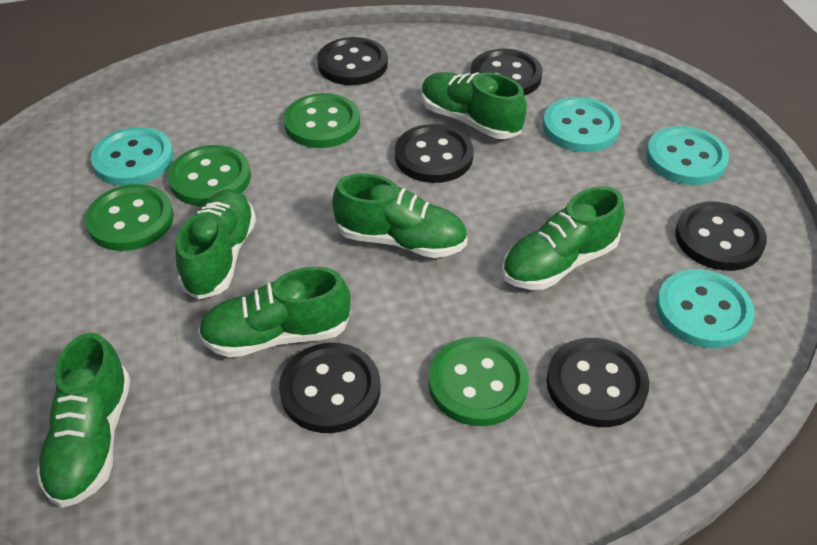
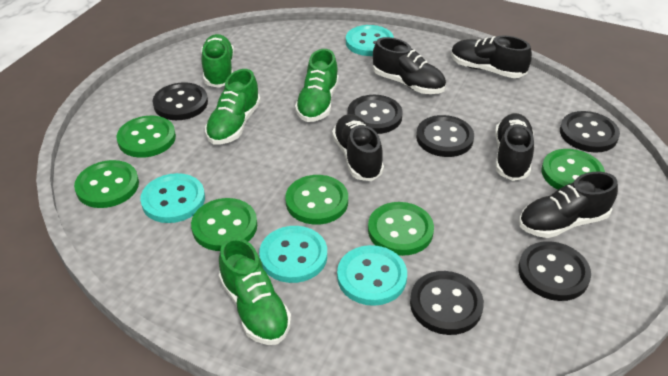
black shoe: 0 -> 5
green button: 4 -> 6
green shoe: 6 -> 4

